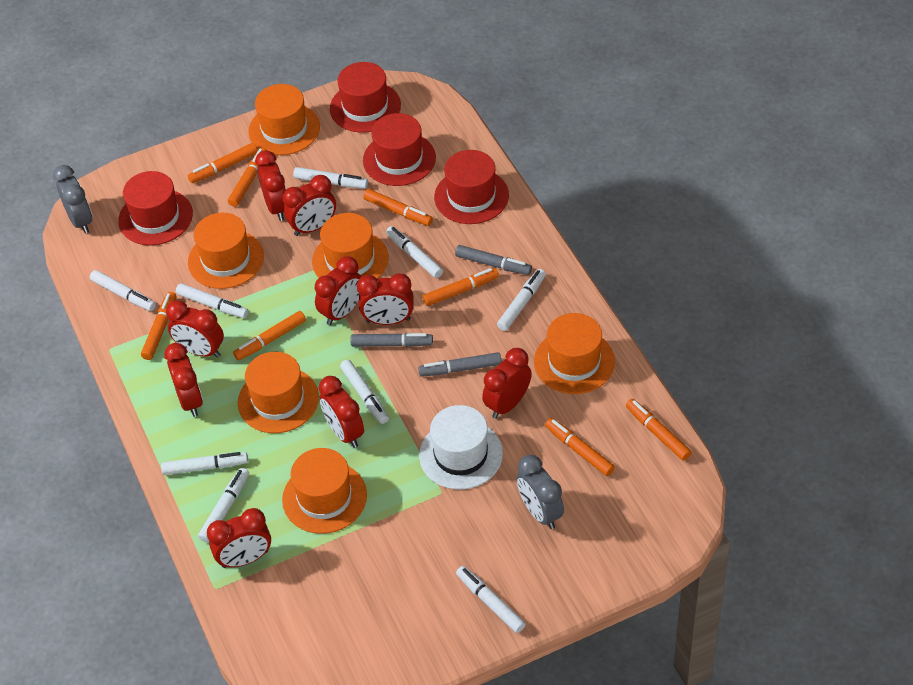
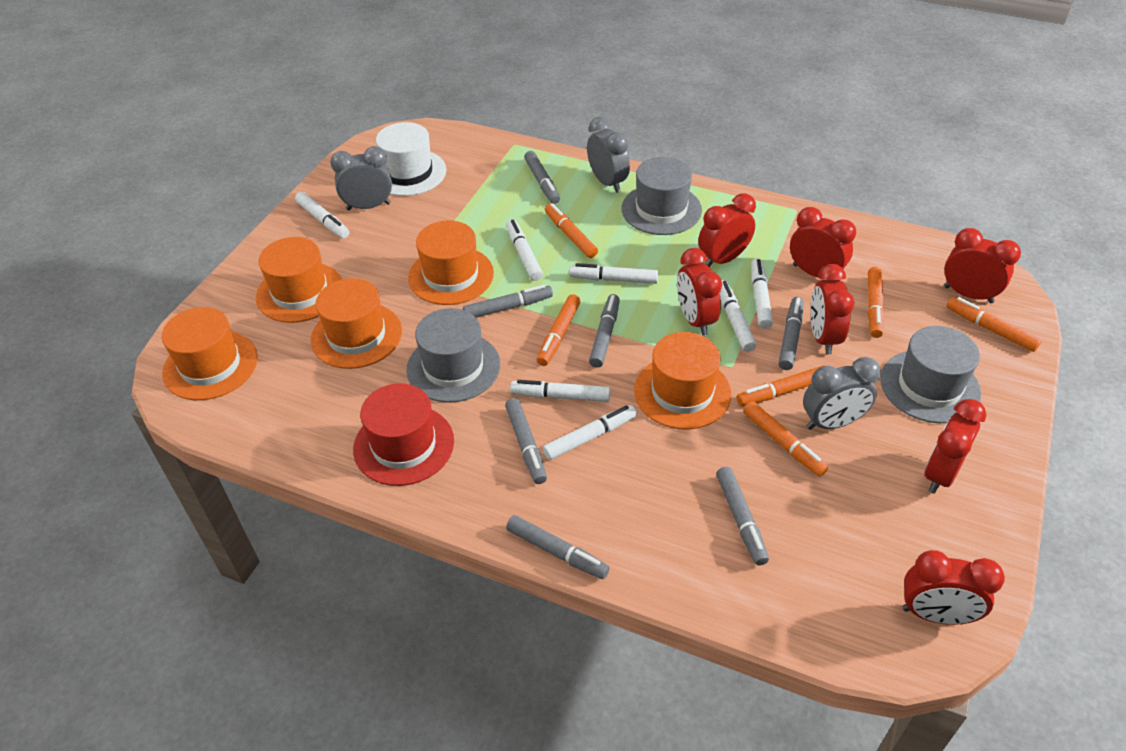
grey clock: 2 -> 3
grey hat: 0 -> 3
grey marker: 3 -> 7
orange hat: 6 -> 5
orange marker: 8 -> 6
red clock: 9 -> 7
red hat: 4 -> 1
white marker: 9 -> 7

